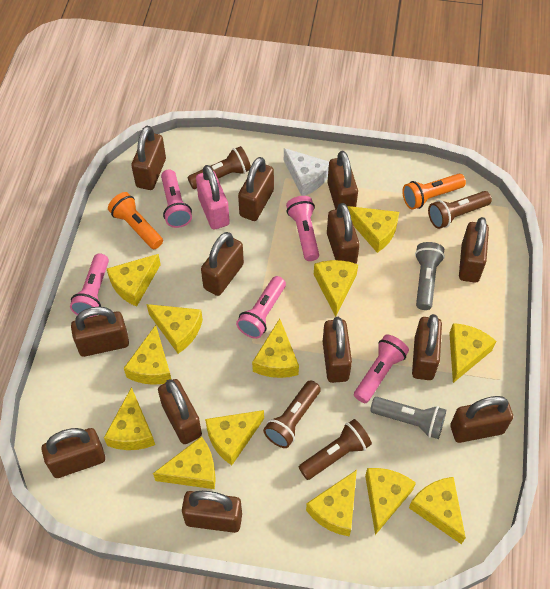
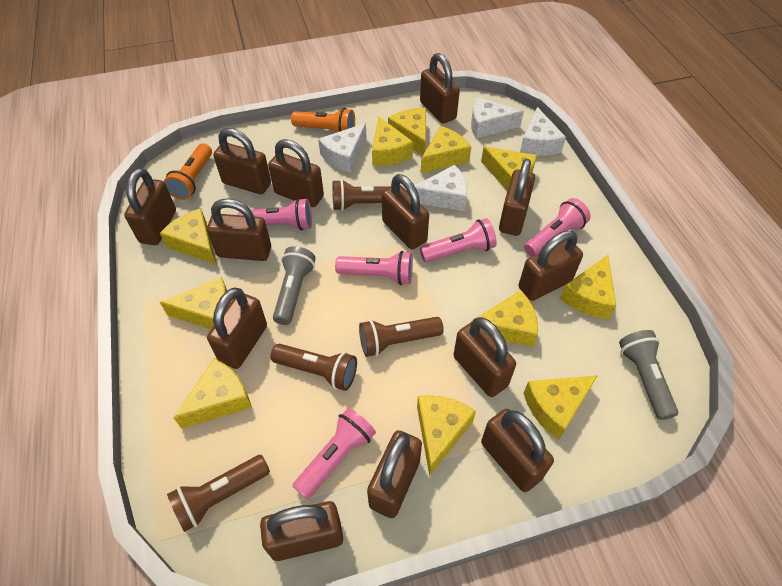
pink padlock: 1 -> 0
white cheese: 1 -> 4
yellow cheese: 13 -> 11

